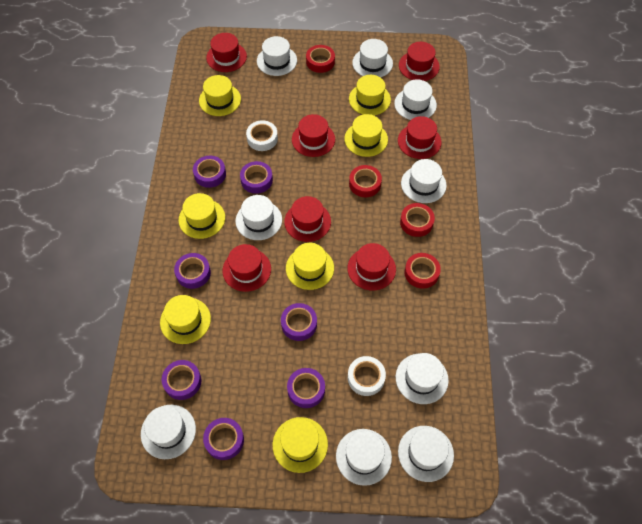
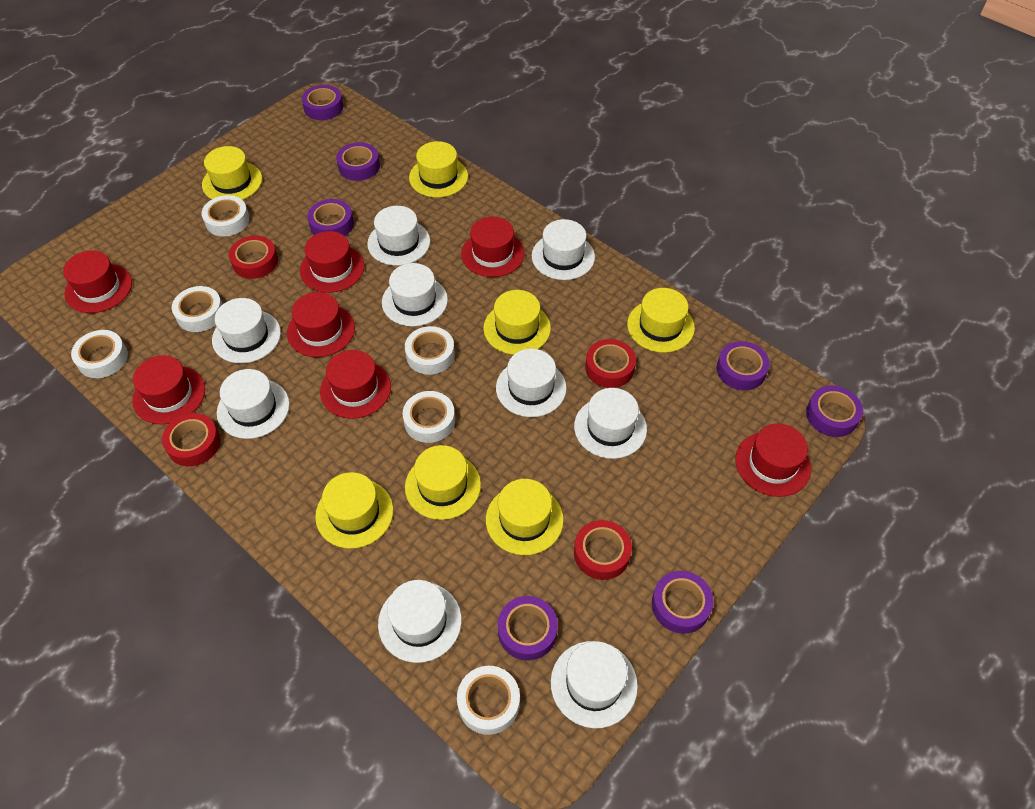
white tape: 2 -> 6

